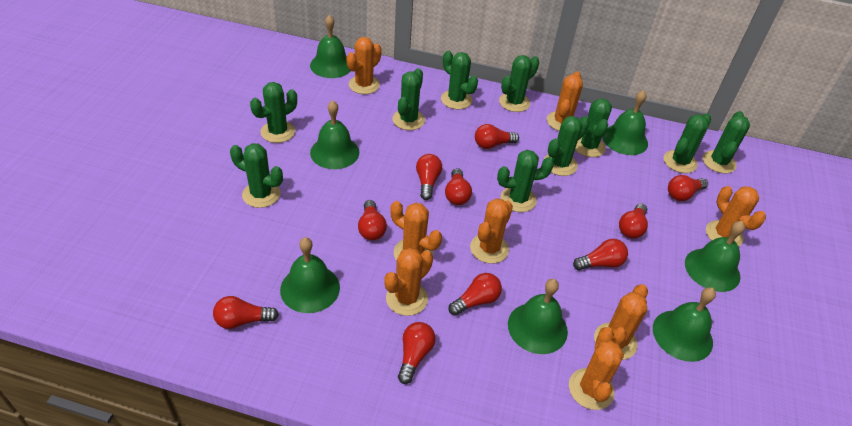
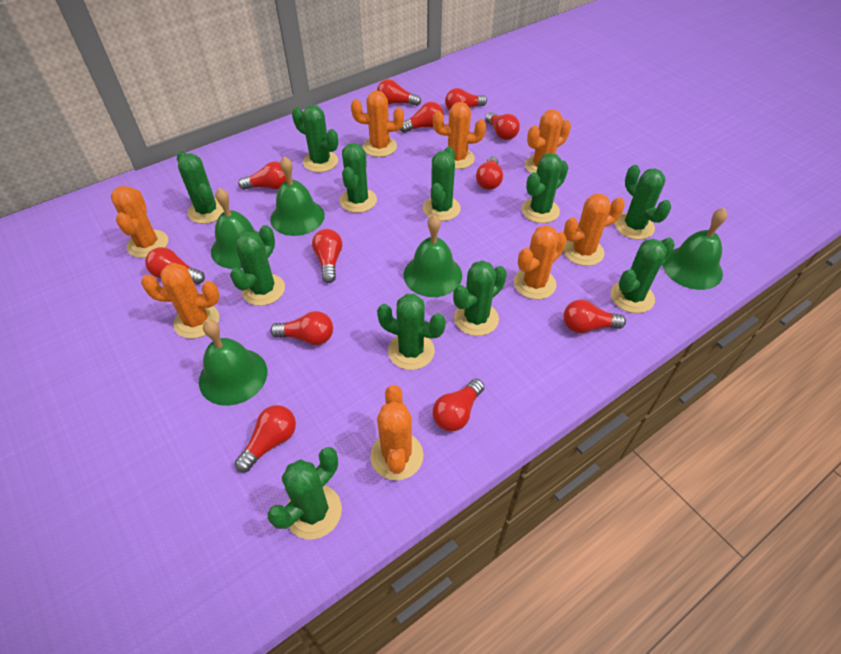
green bell: 7 -> 5
green cactus: 10 -> 11
red light bulb: 10 -> 12

